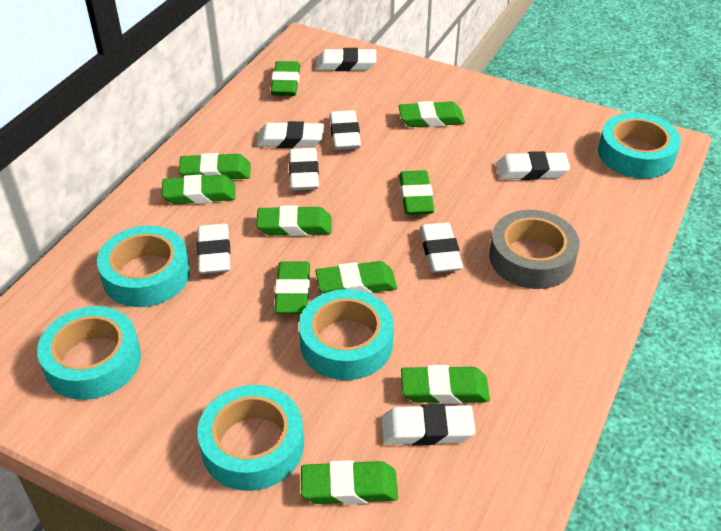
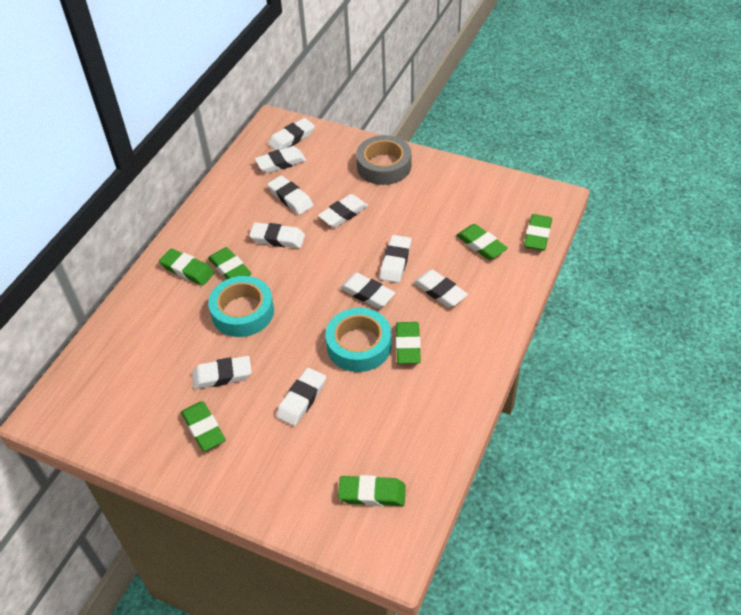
green eraser: 10 -> 7
turquoise tape: 5 -> 2
white eraser: 8 -> 10

